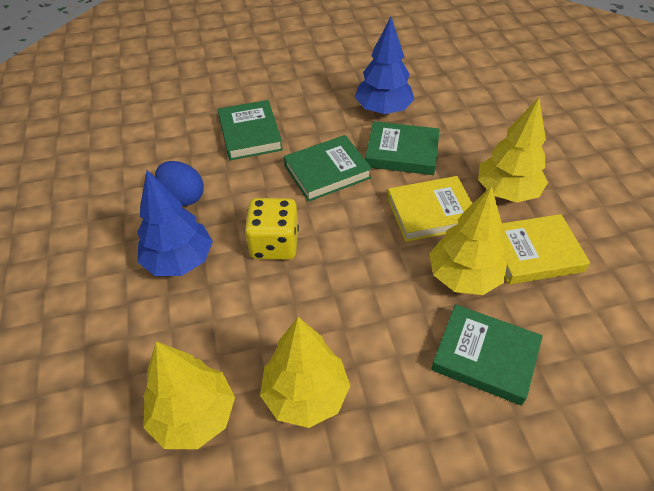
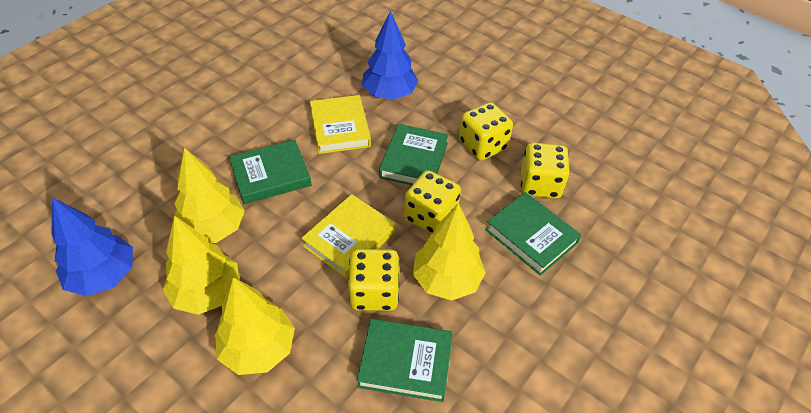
blue egg: 1 -> 0
yellow dice: 1 -> 4

